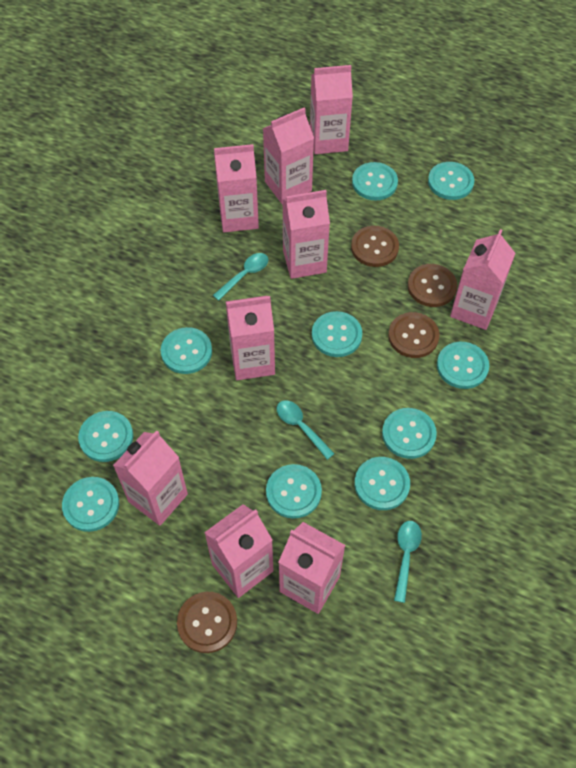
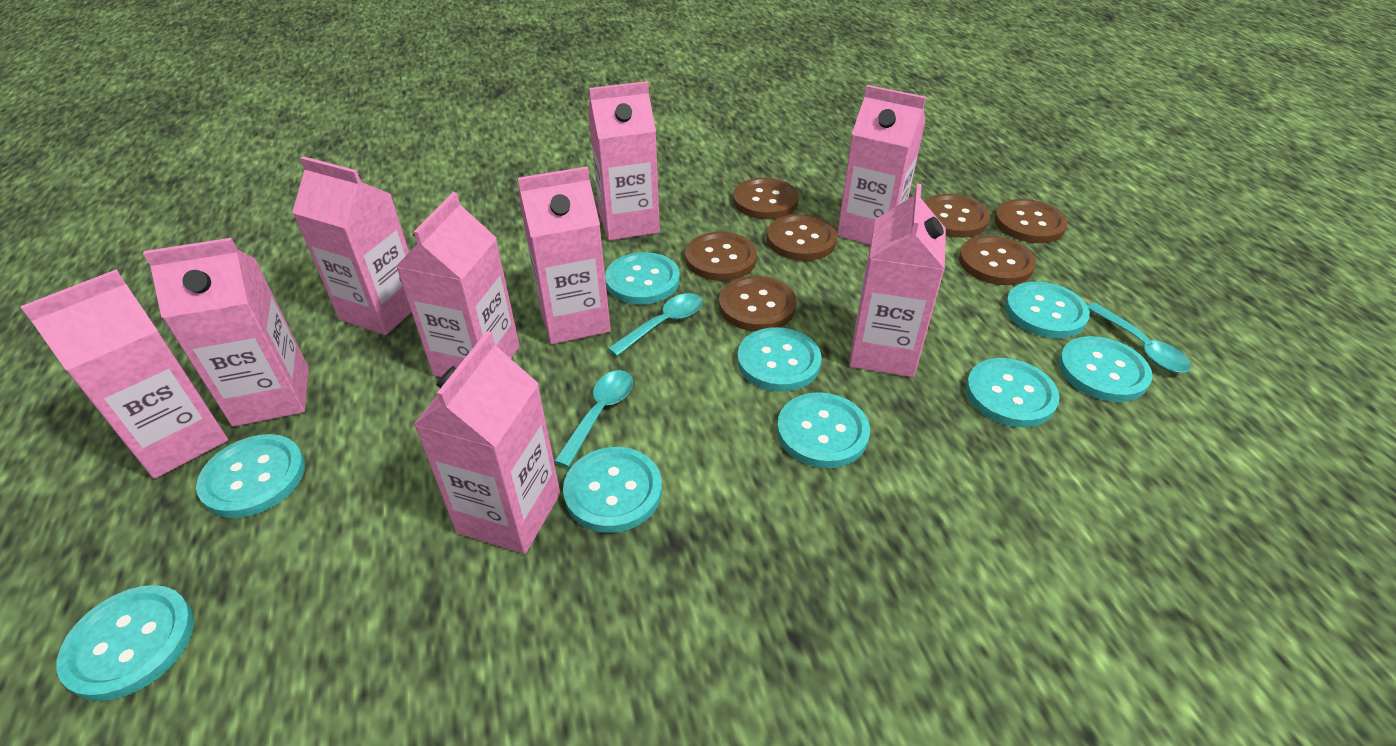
brown button: 4 -> 7
turquoise button: 10 -> 9

